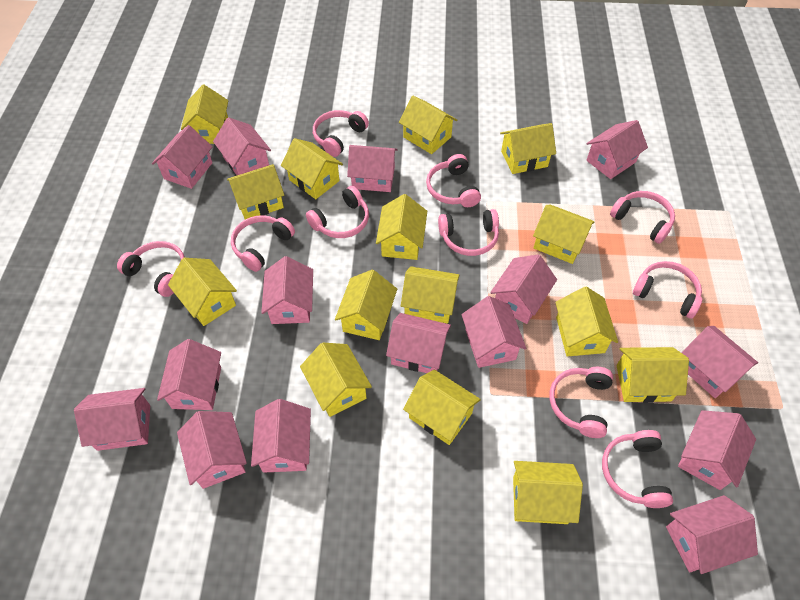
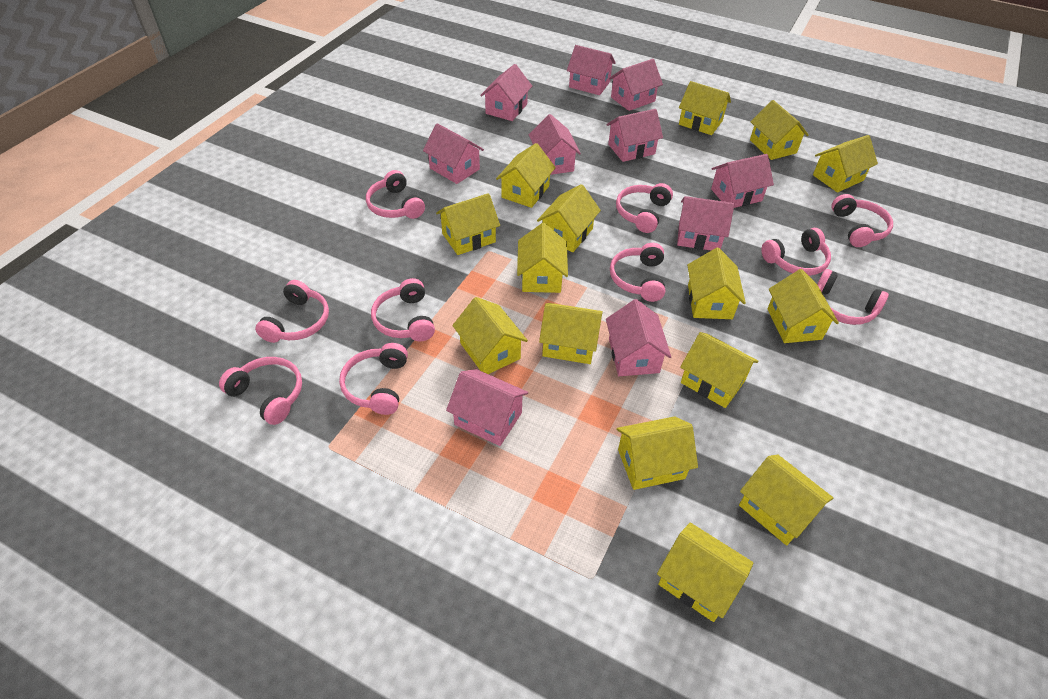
pink house: 15 -> 10

